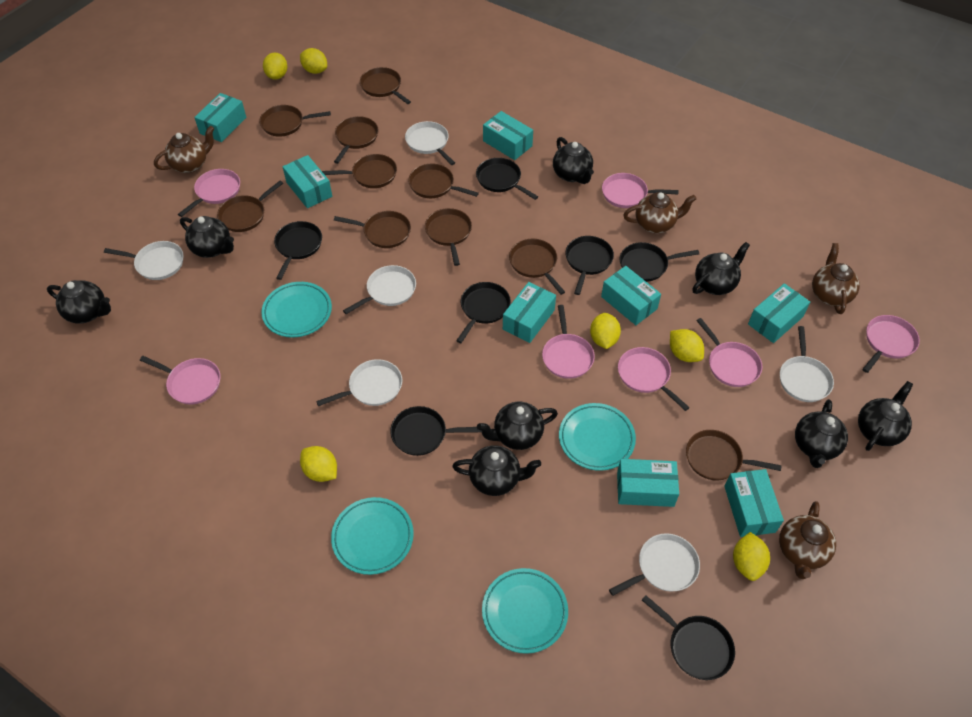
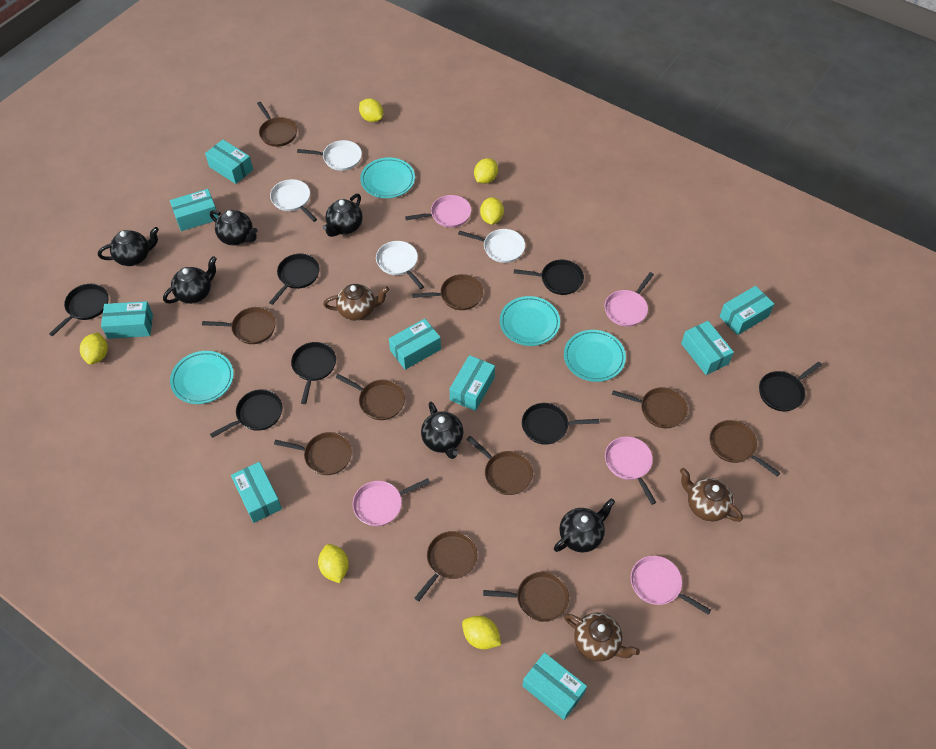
black teapot: 8 -> 6
brown teapot: 4 -> 3
pink pan: 7 -> 5
turquoise box: 8 -> 9
white pan: 6 -> 4

